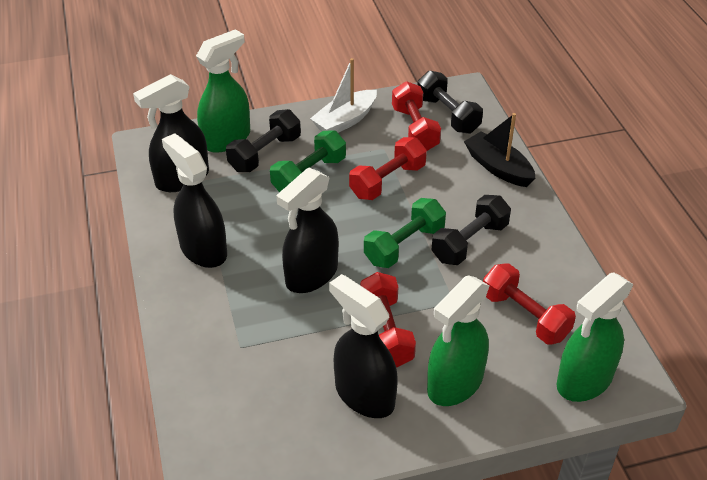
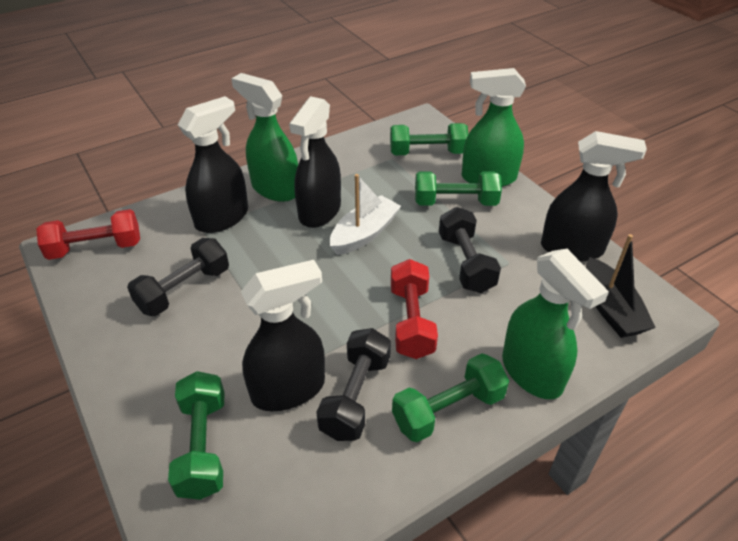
green dumbbell: 2 -> 4
red dumbbell: 4 -> 2

